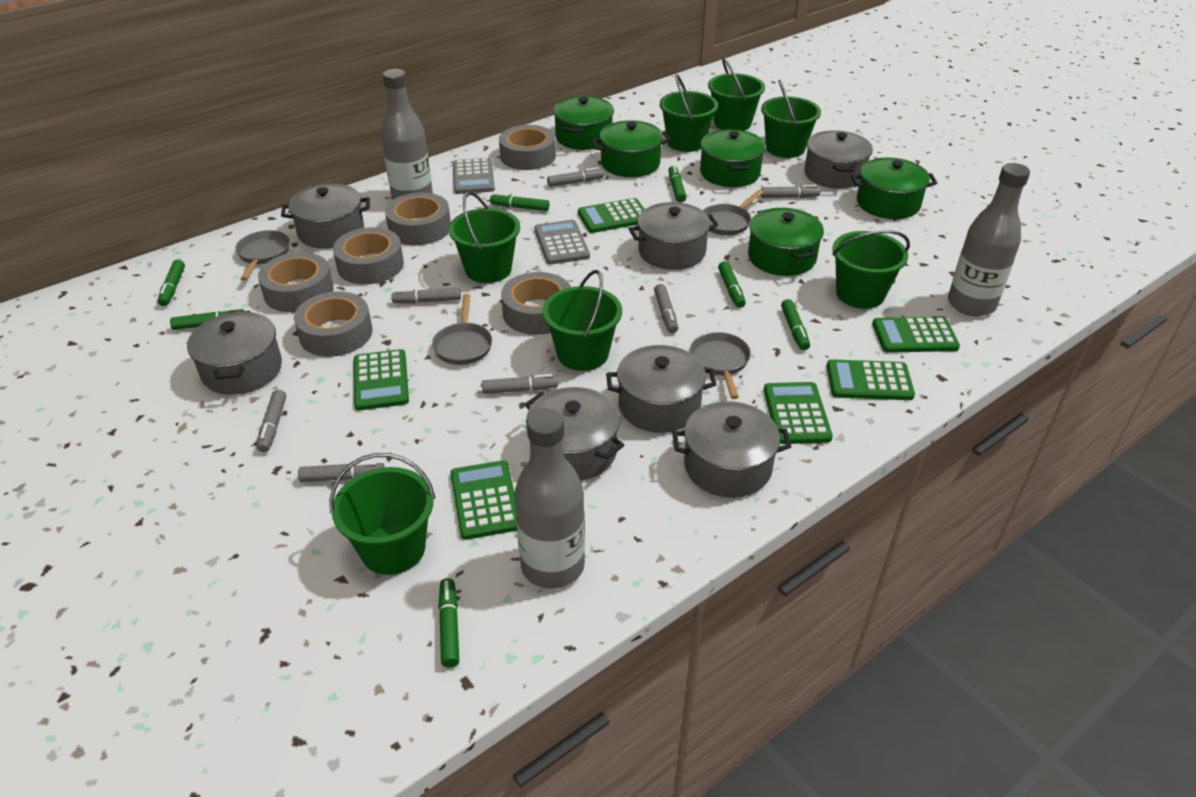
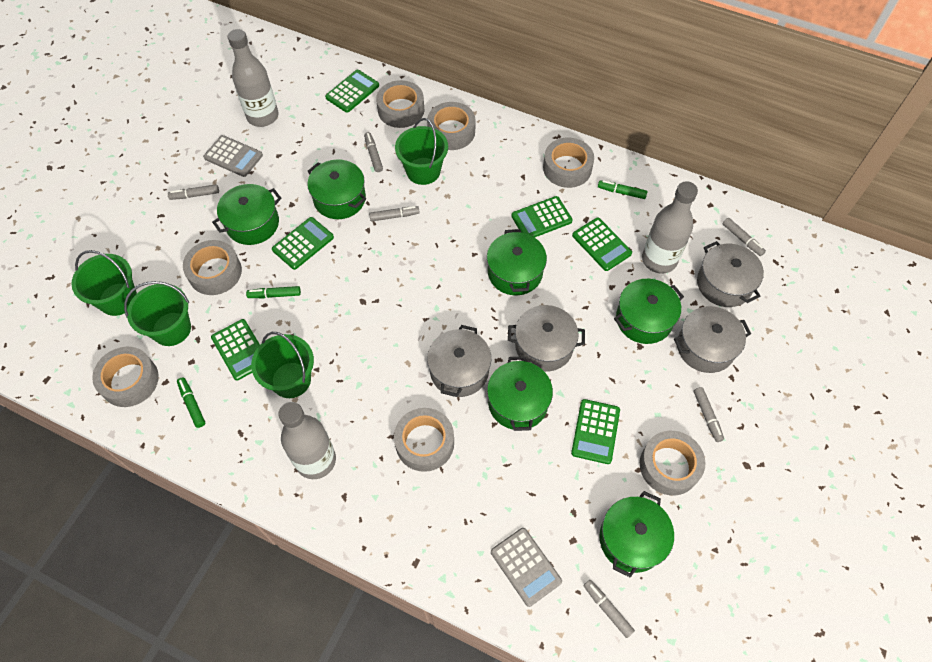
green bucket: 7 -> 4
green marker: 7 -> 3
green pot: 5 -> 6
grey marker: 7 -> 6
grey pan: 4 -> 0
grey pot: 7 -> 4
grey tape: 6 -> 7

